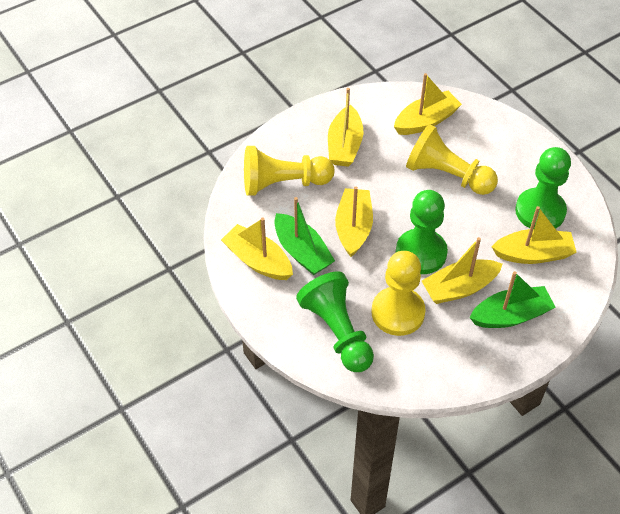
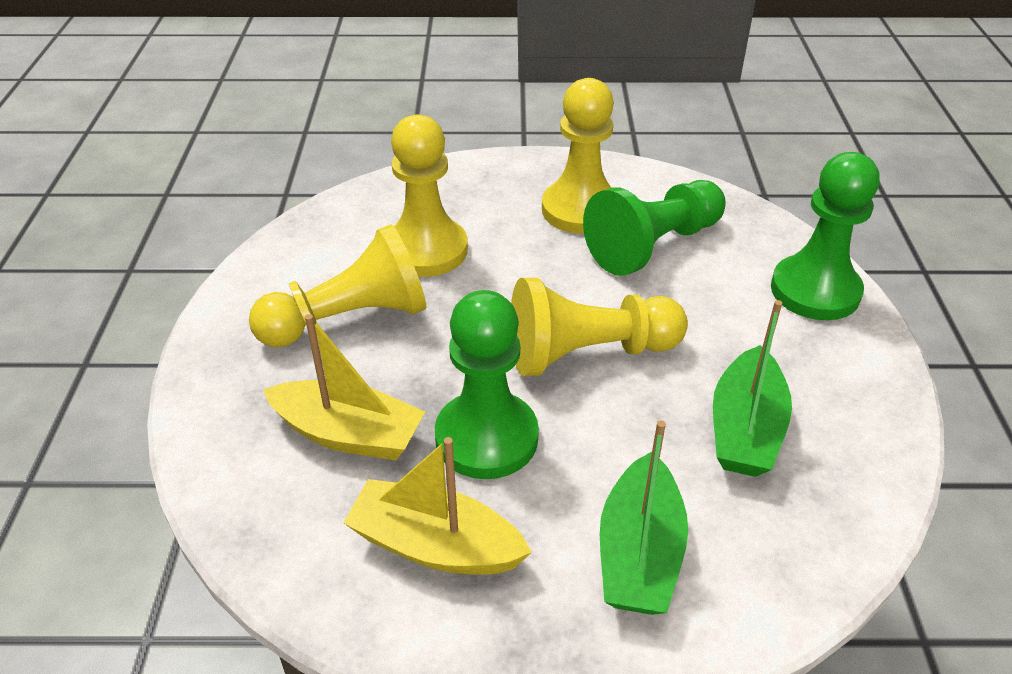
yellow boat: 6 -> 2
yellow pawn: 3 -> 4

